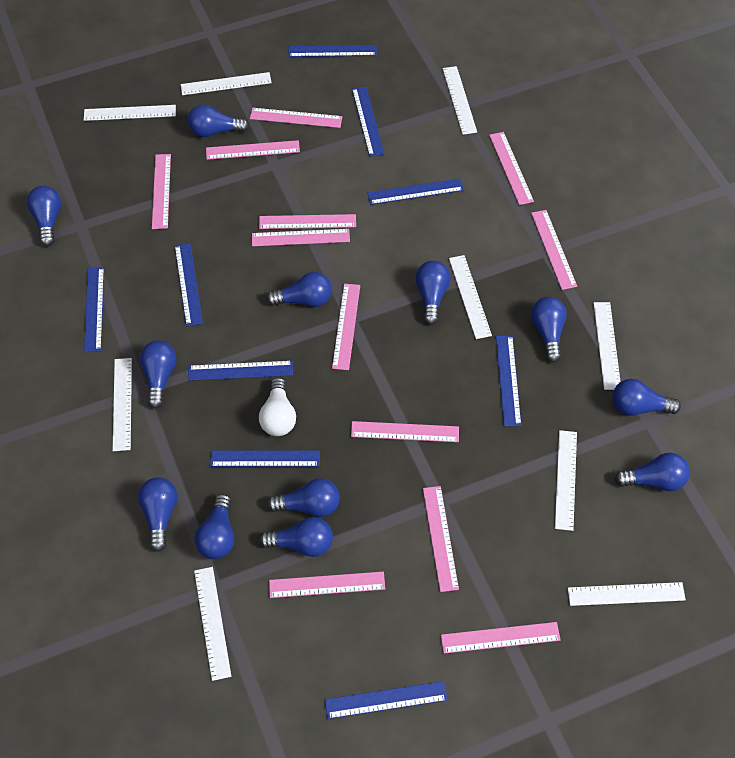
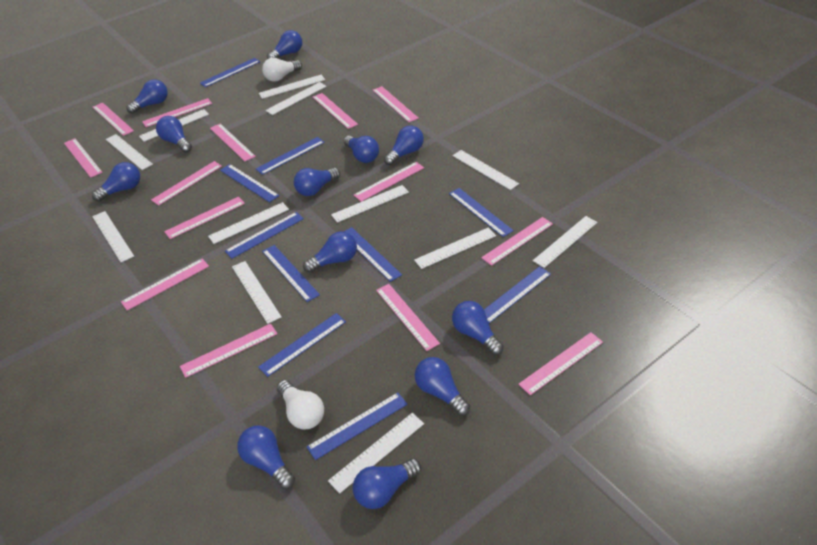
blue ruler: 9 -> 10
pink ruler: 12 -> 14
white light bulb: 1 -> 2
white ruler: 9 -> 12

